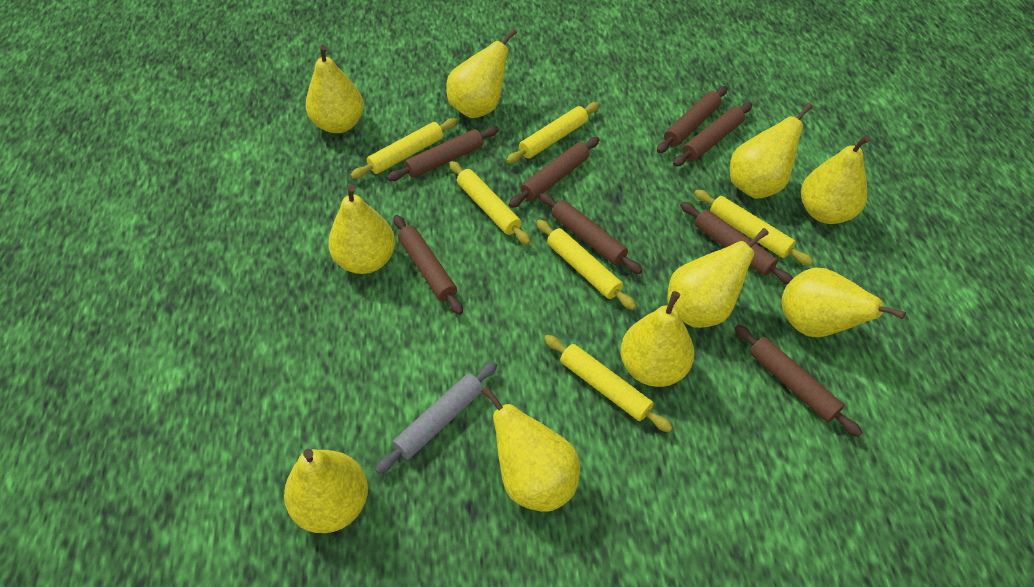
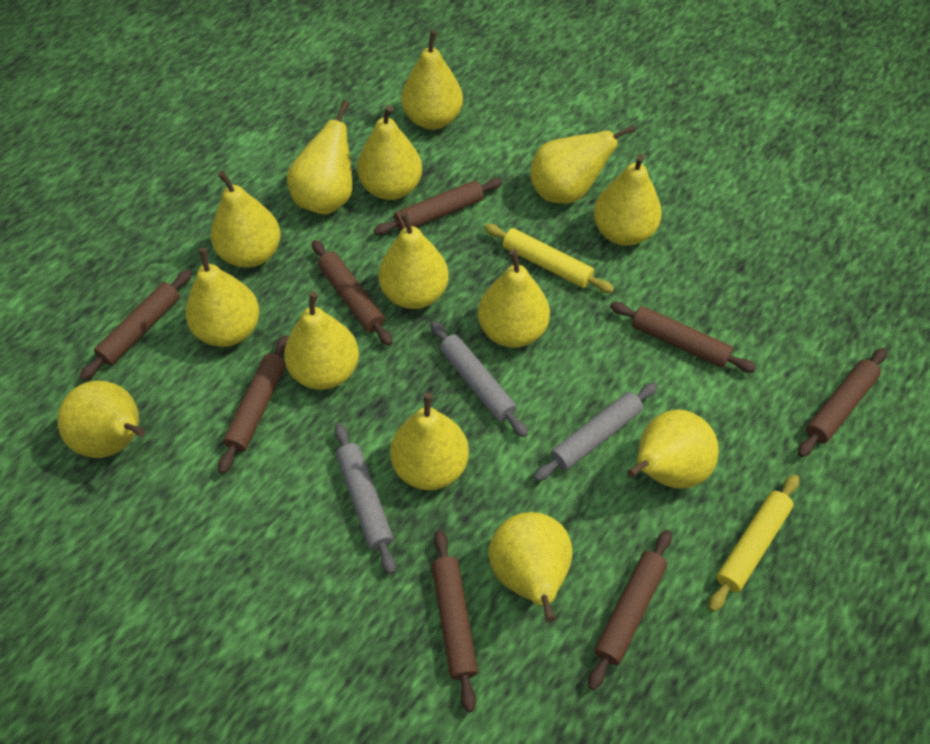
grey rolling pin: 1 -> 3
yellow pear: 10 -> 14
yellow rolling pin: 6 -> 2

